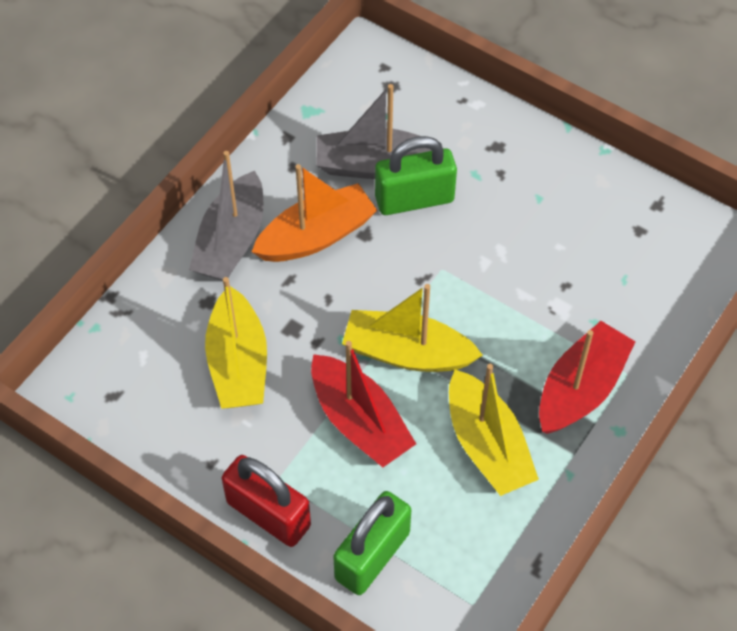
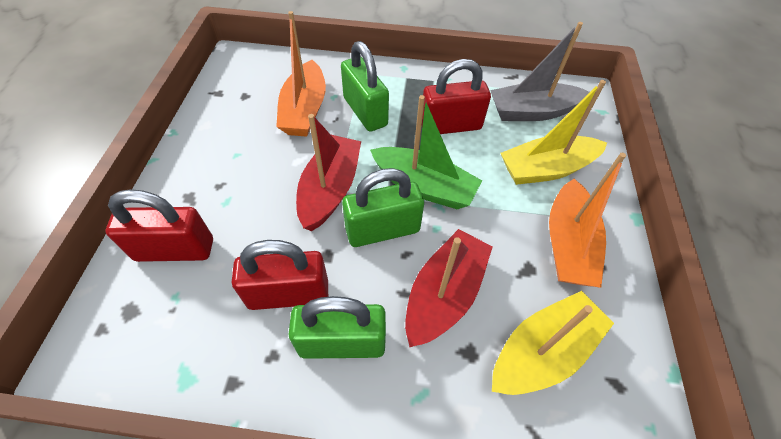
green boat: 0 -> 1
green padlock: 2 -> 3
grey boat: 2 -> 1
orange boat: 1 -> 2
red padlock: 1 -> 3
yellow boat: 3 -> 2

